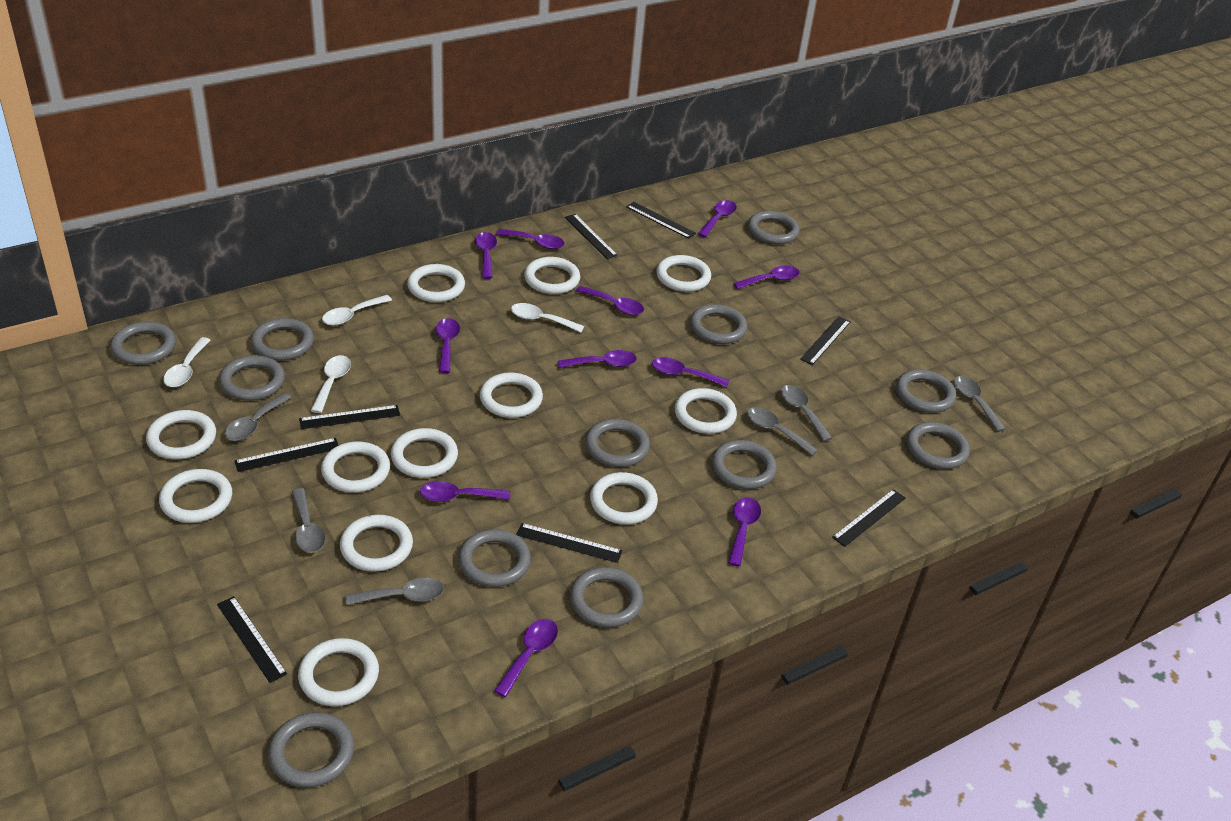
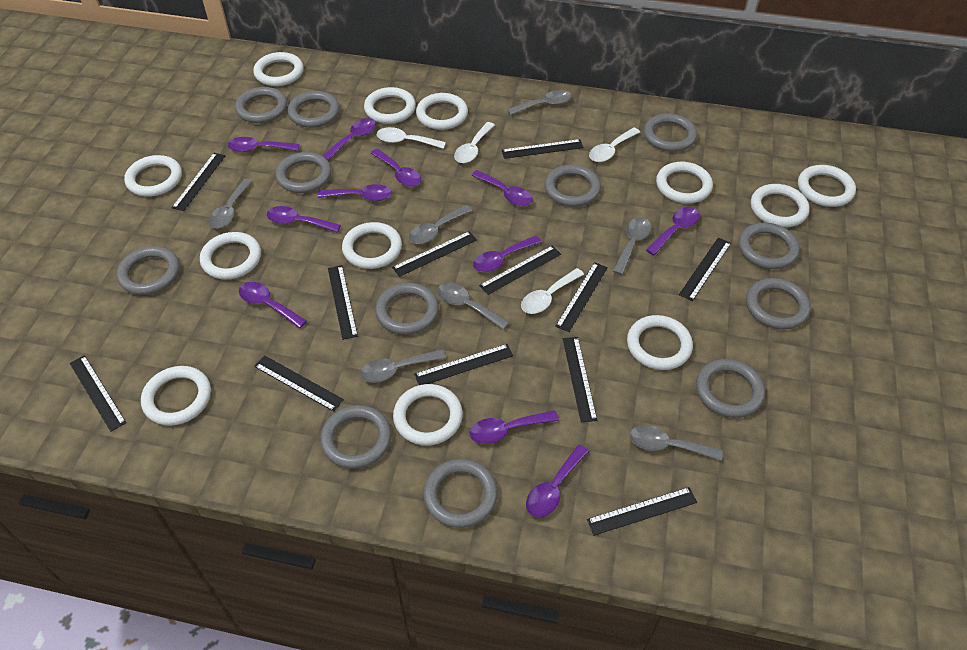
black ruler: 8 -> 12
grey spoon: 6 -> 7

